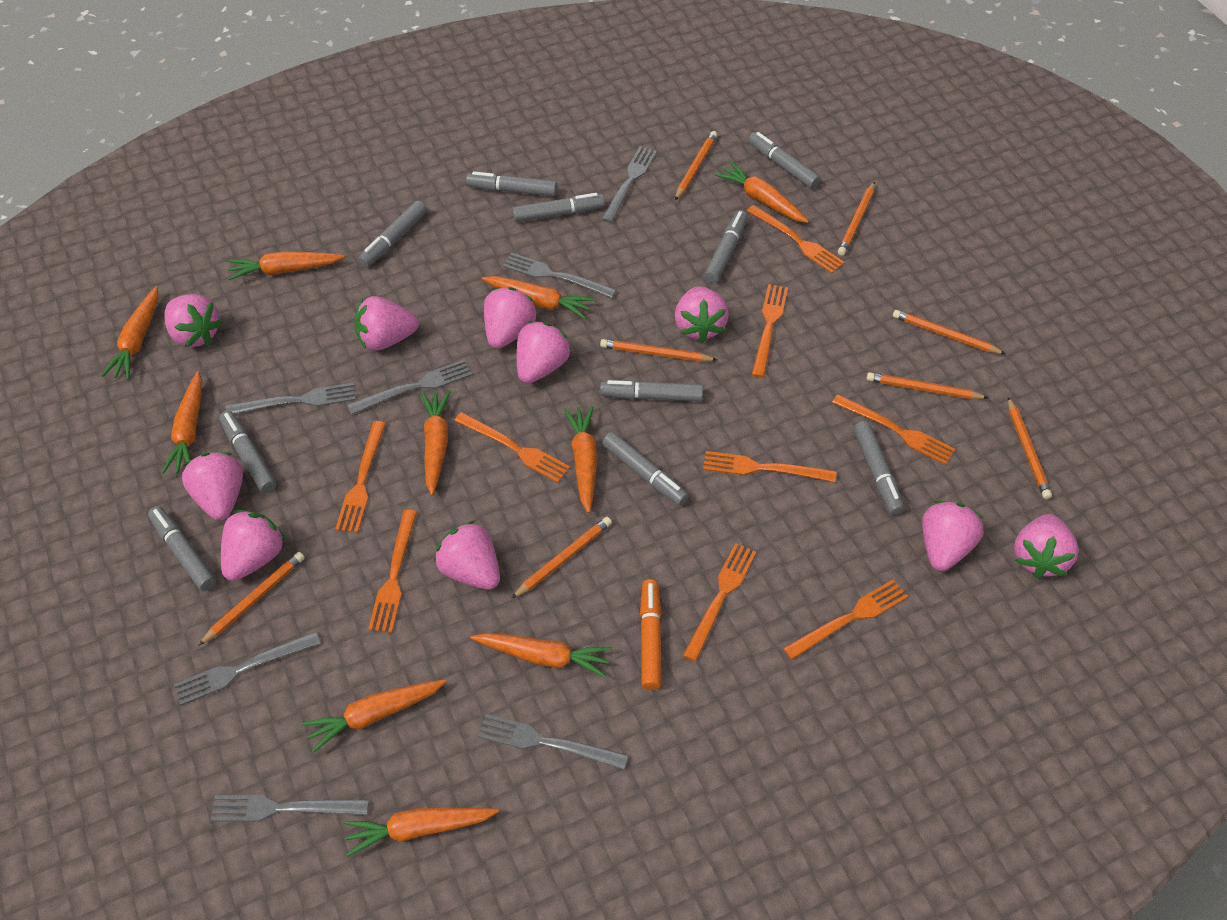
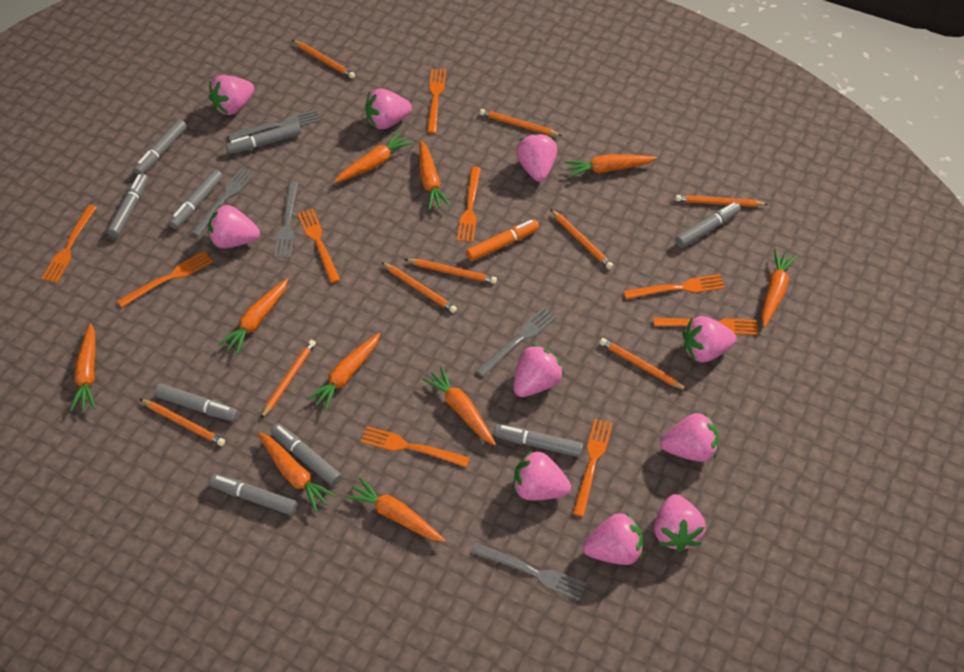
grey fork: 7 -> 5
grey marker: 10 -> 9
orange pencil: 8 -> 9

